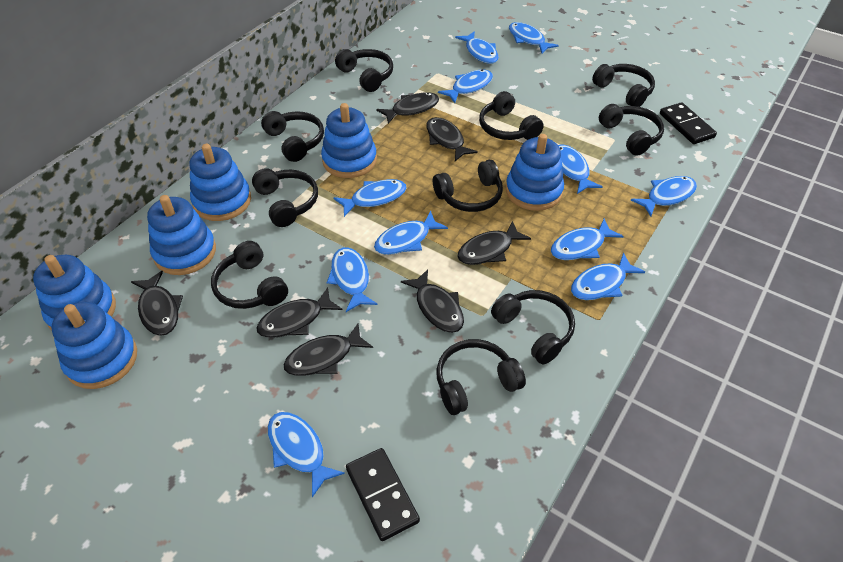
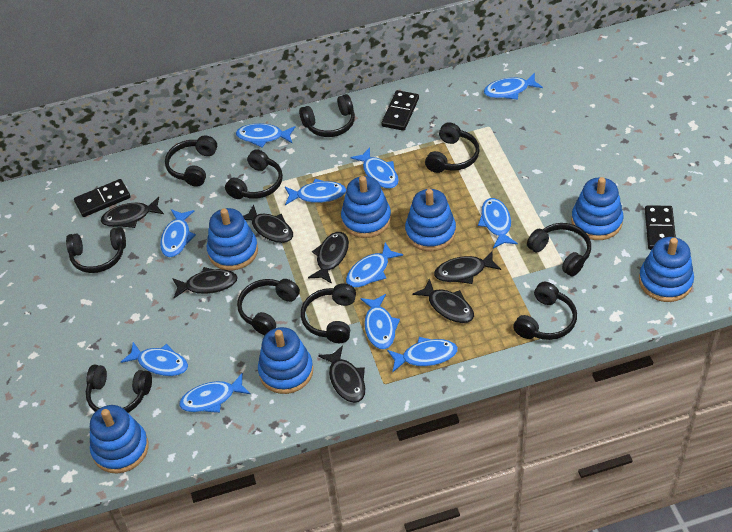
black domino: 2 -> 3
blue stacking toy: 6 -> 7

